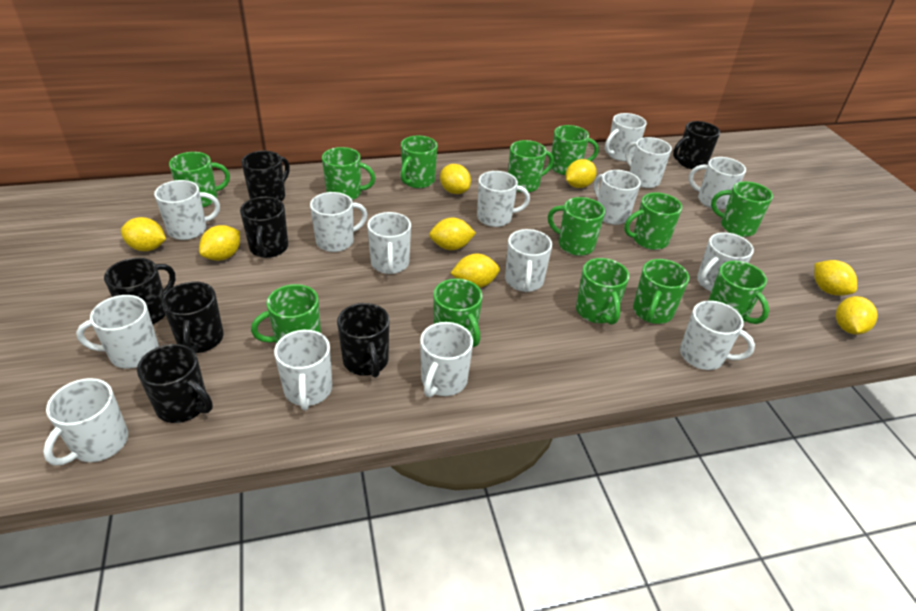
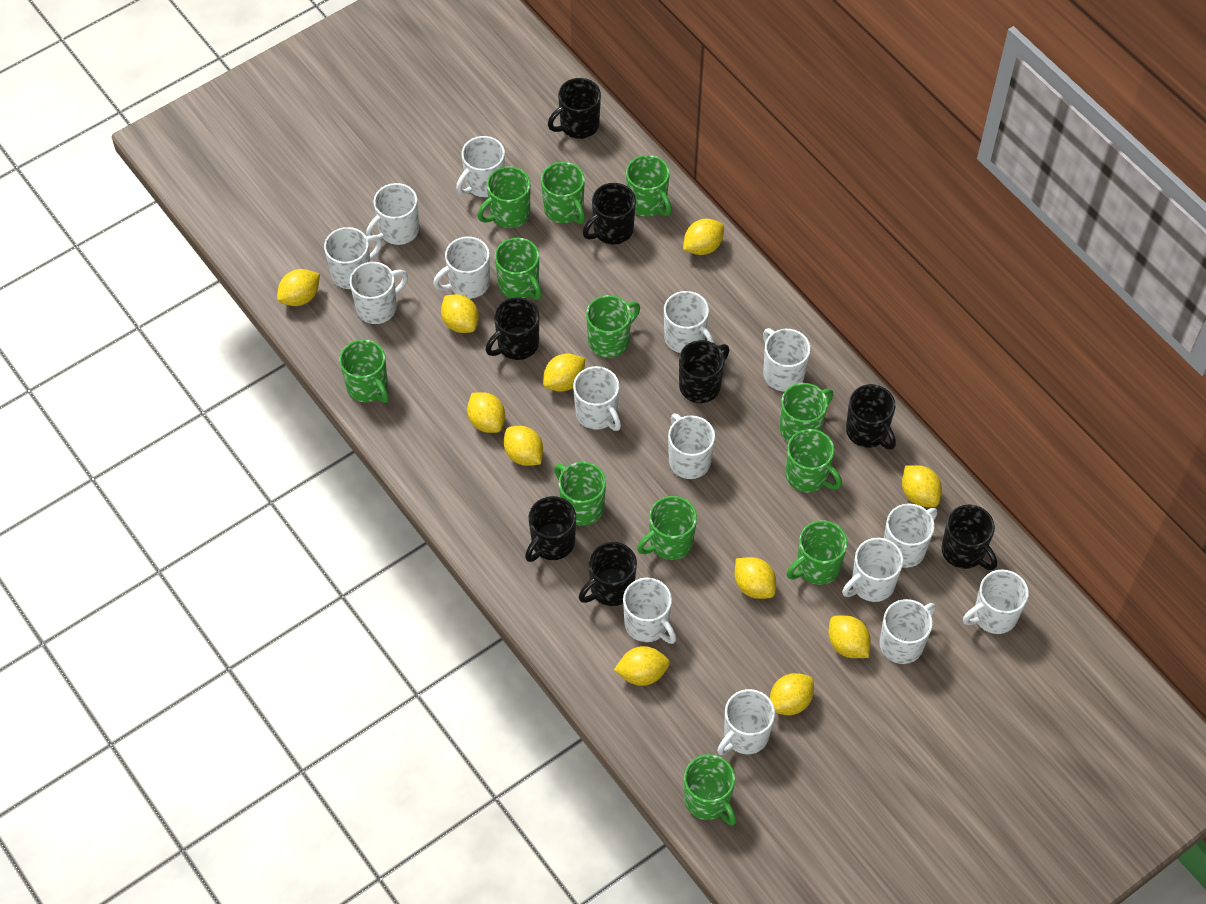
black mug: 7 -> 8
green mug: 13 -> 12
yellow lemon: 8 -> 11

